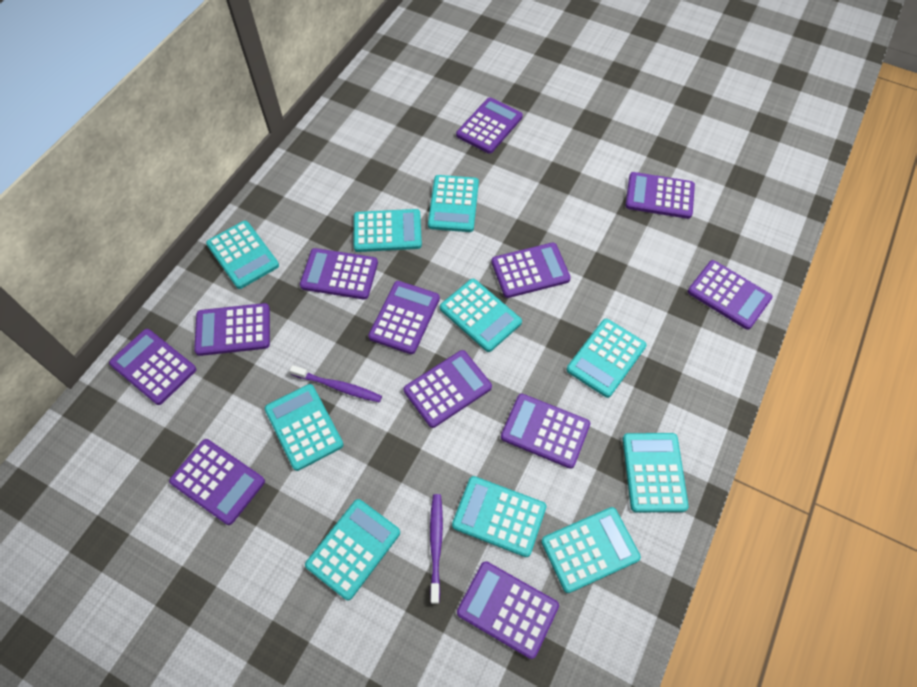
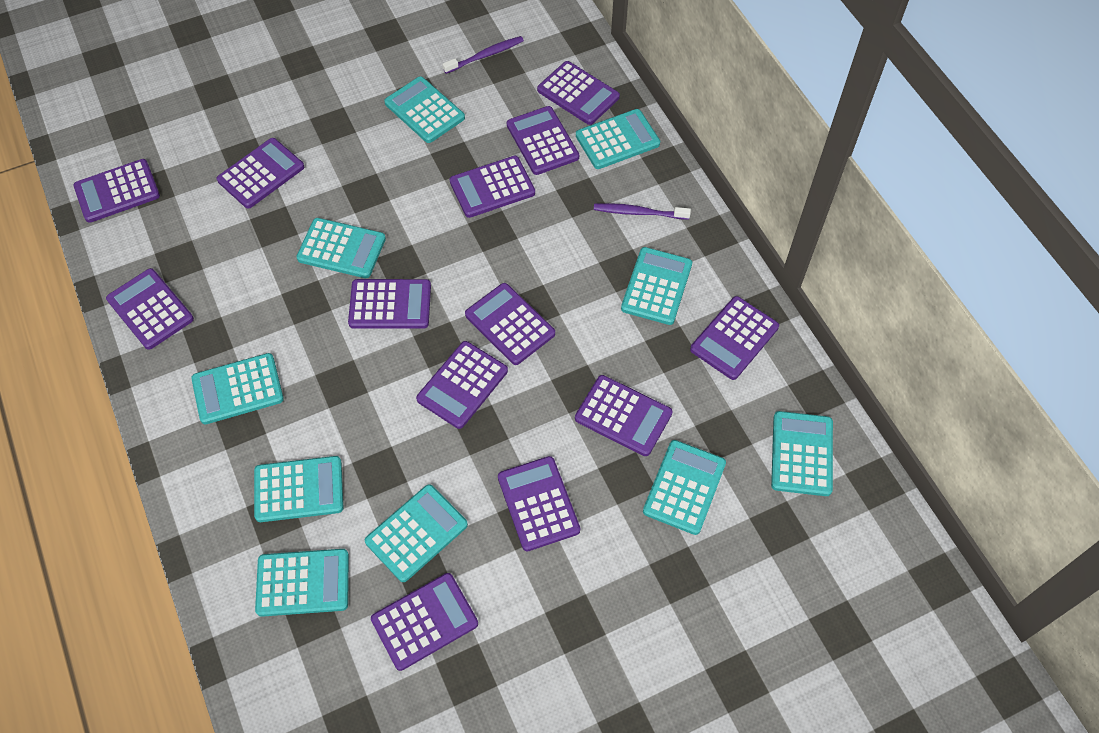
purple calculator: 12 -> 13

